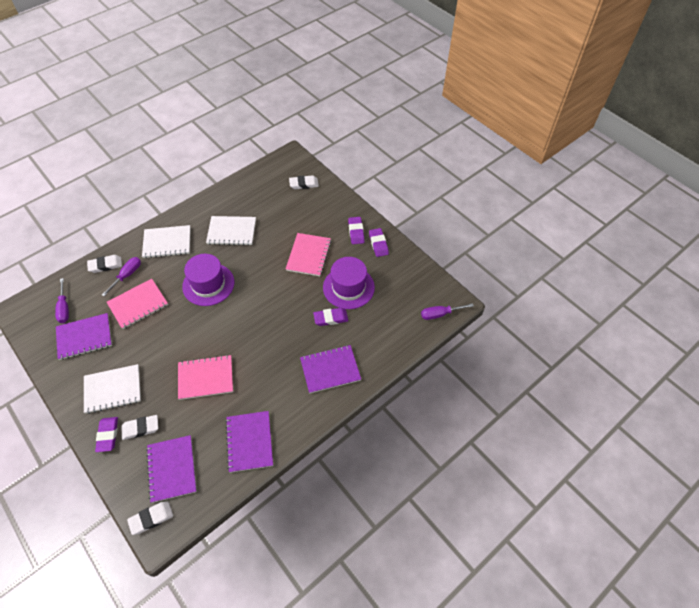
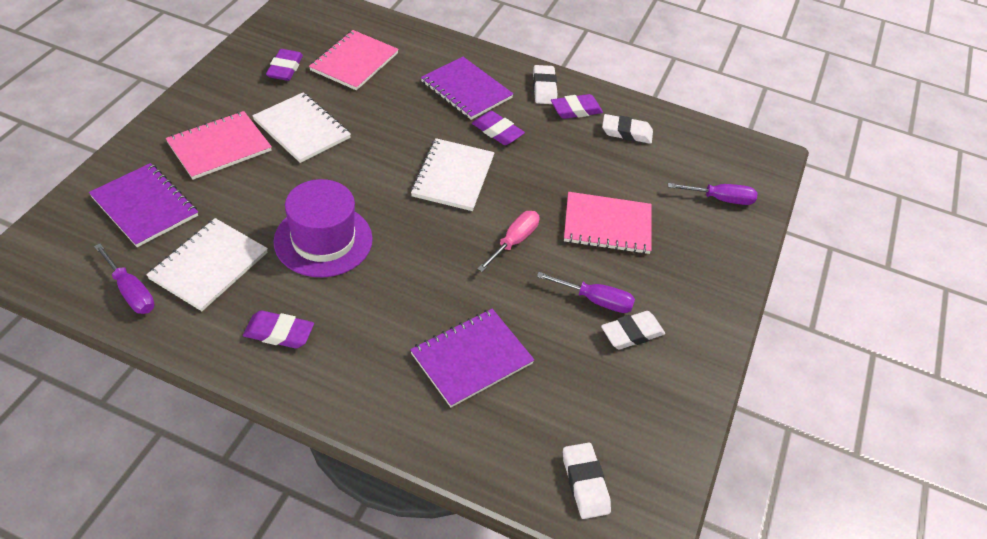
pink screwdriver: 0 -> 1
purple hat: 2 -> 1
purple notebook: 4 -> 3

